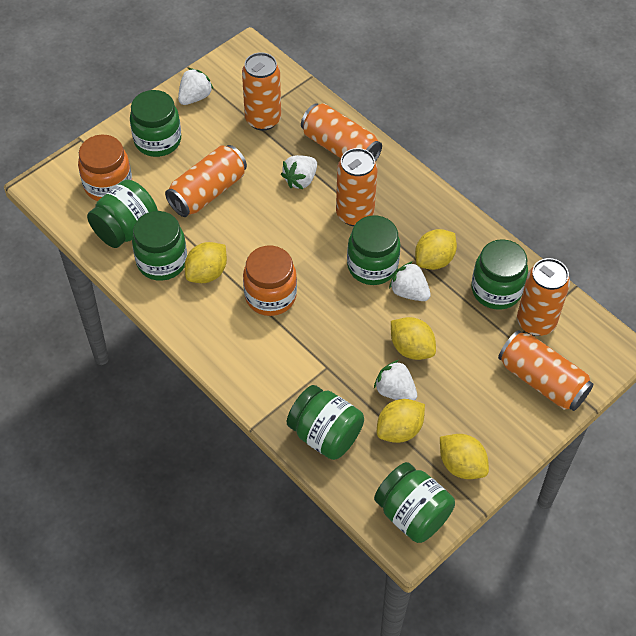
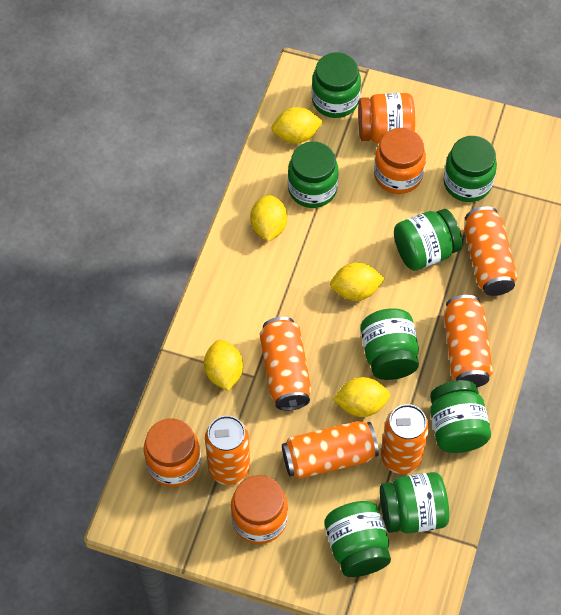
green jar: 7 -> 8
orange jar: 2 -> 4
white strawberry: 4 -> 0

